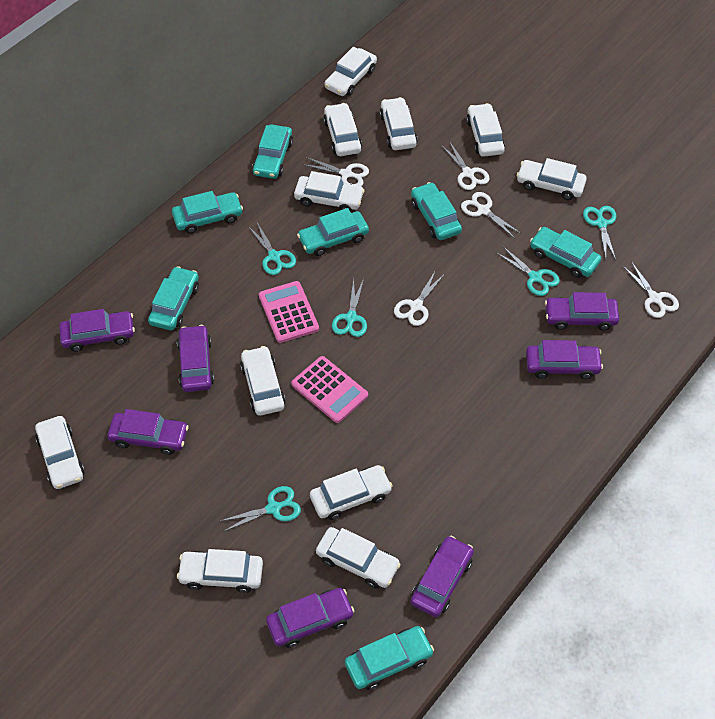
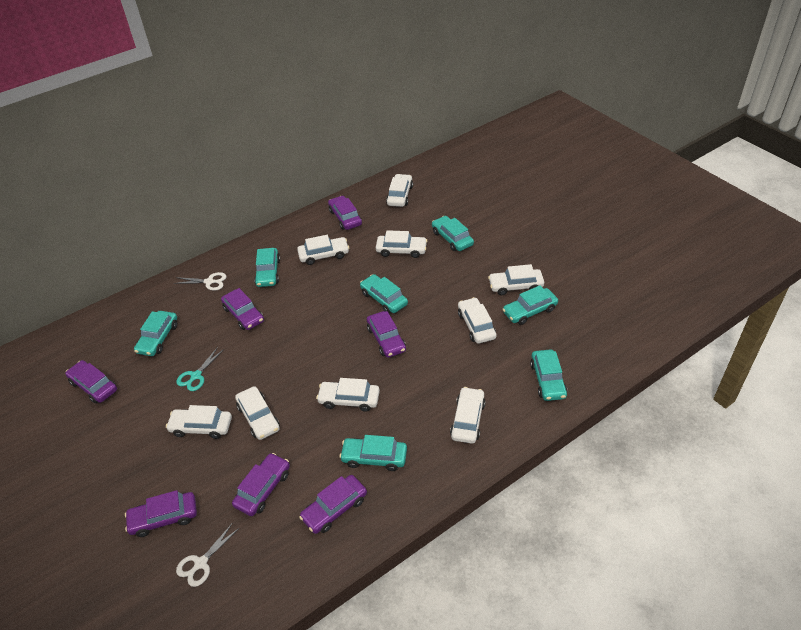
pink calculator: 2 -> 0
turquoise scissors: 5 -> 1
white car: 11 -> 9
white scissors: 5 -> 2

